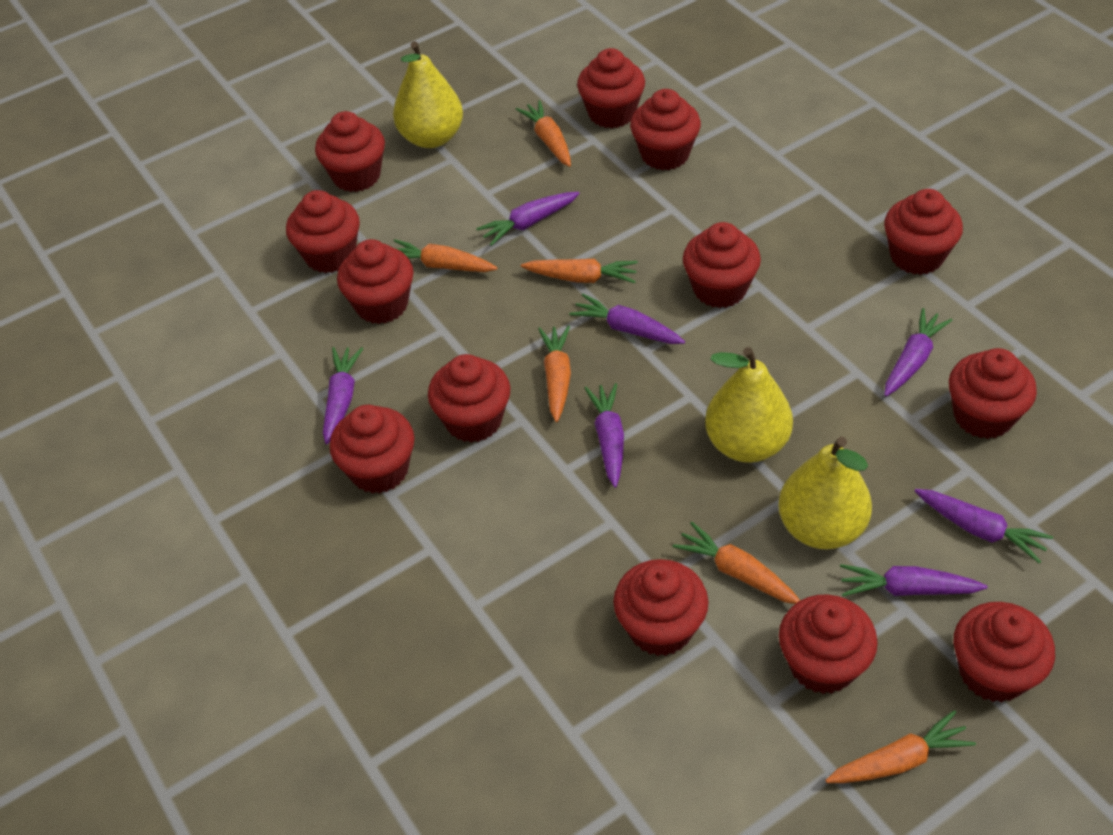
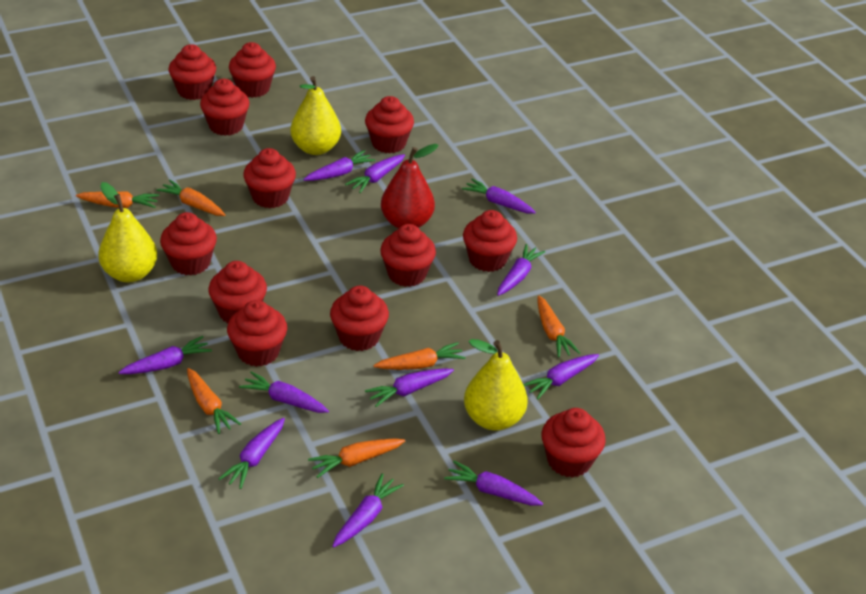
purple carrot: 7 -> 11
red cupcake: 13 -> 12
red pear: 0 -> 1

